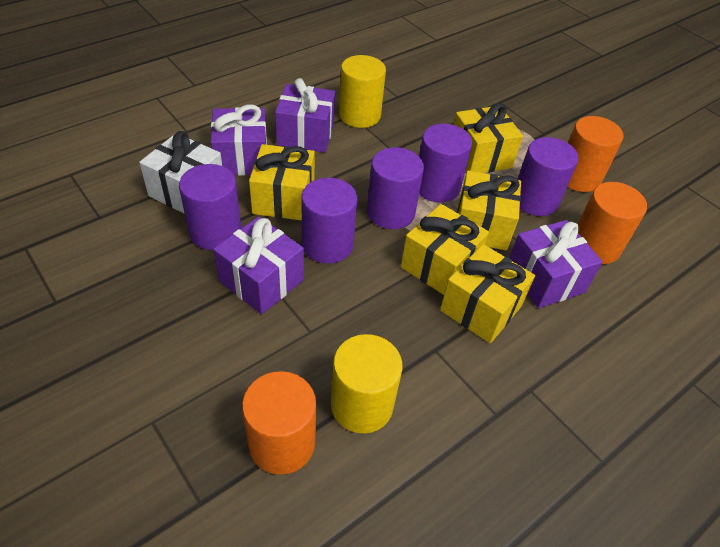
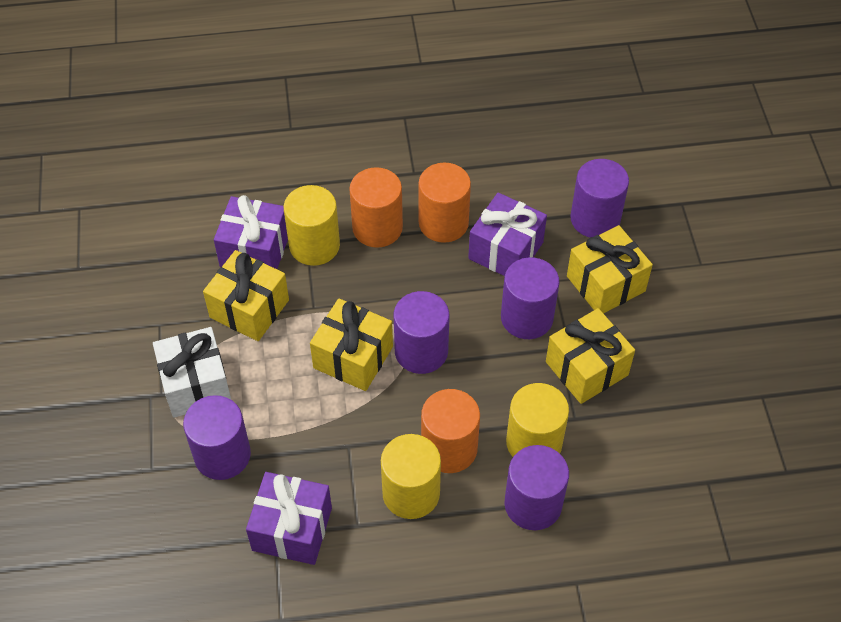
purple gift: 4 -> 3
yellow cylinder: 2 -> 3
yellow gift: 5 -> 4

